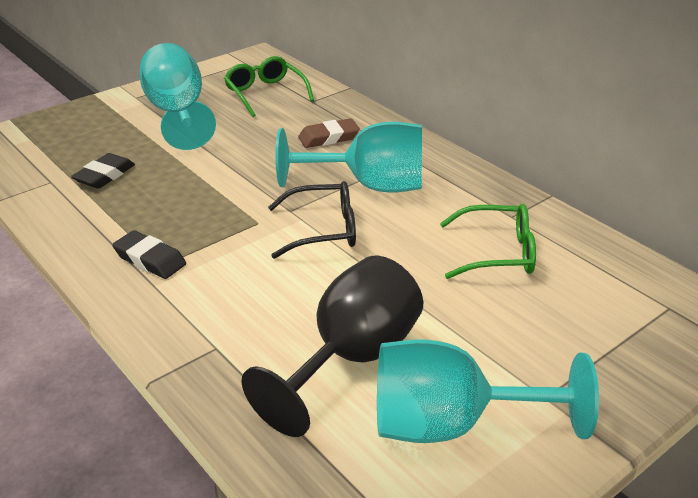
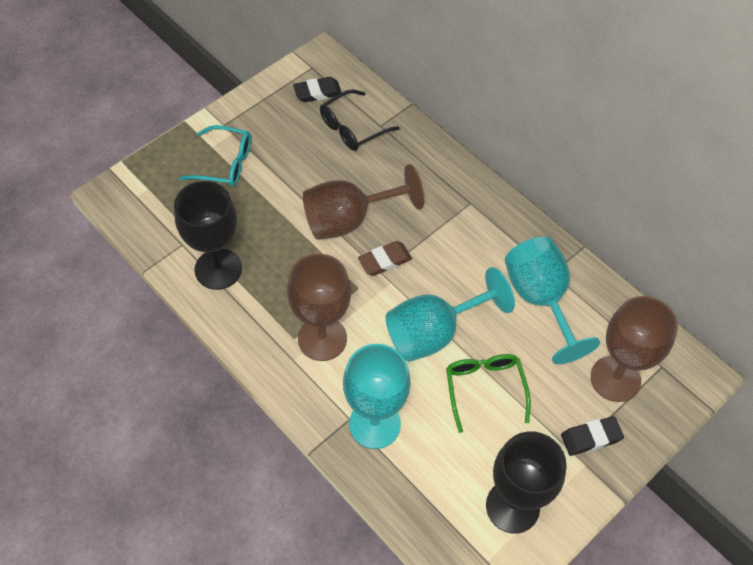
black goblet: 1 -> 2
brown goblet: 0 -> 3
green glasses: 2 -> 1
turquoise glasses: 0 -> 1

